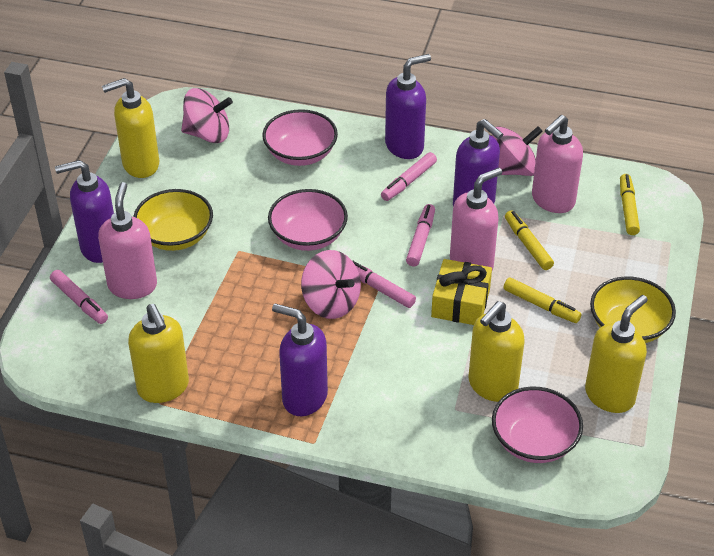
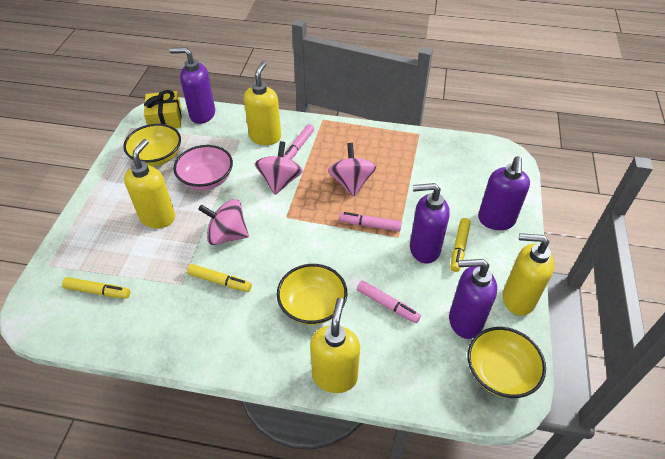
pink bowl: 3 -> 1
pink marker: 4 -> 3
pink soap dispenser: 3 -> 0
yellow bowl: 2 -> 3

